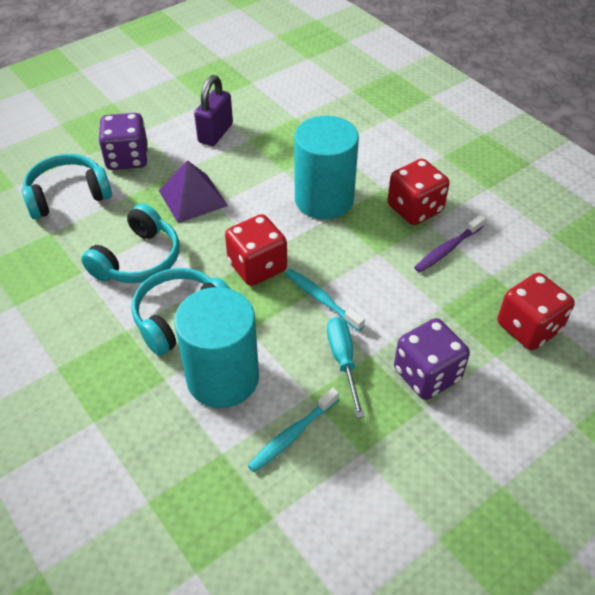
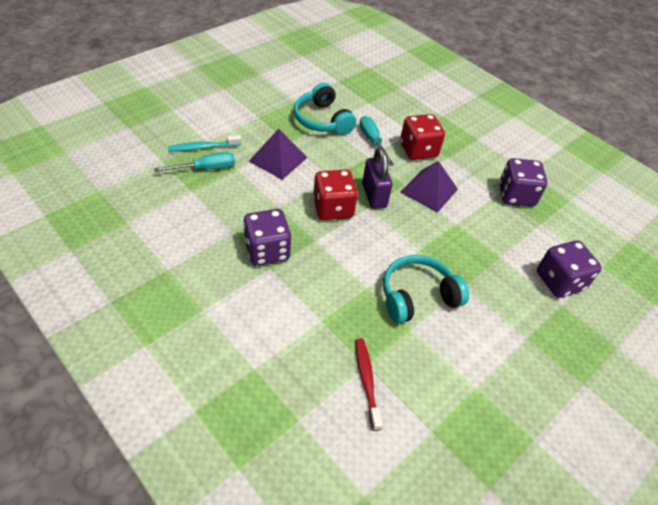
purple dice: 2 -> 3
purple pyramid: 1 -> 2
purple toothbrush: 1 -> 0
red dice: 3 -> 2
red toothbrush: 0 -> 1
turquoise cylinder: 2 -> 0
turquoise headphones: 3 -> 2
turquoise screwdriver: 1 -> 2
turquoise toothbrush: 2 -> 1

